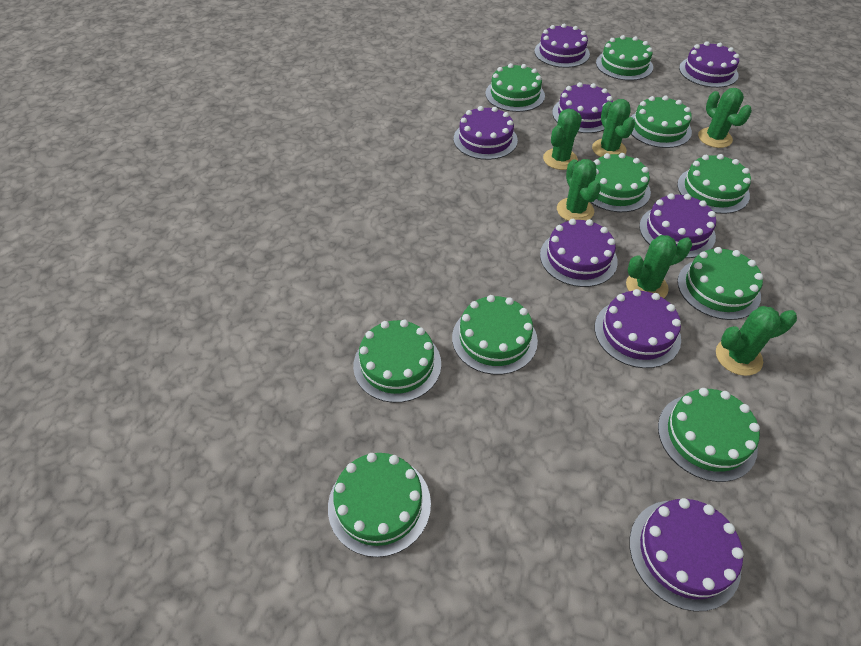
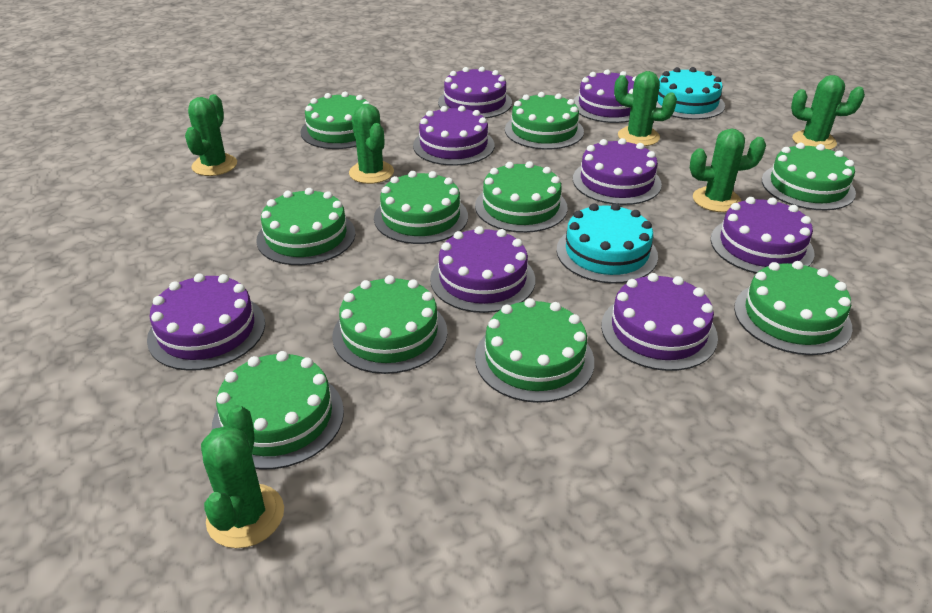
turquoise cake: 0 -> 2

